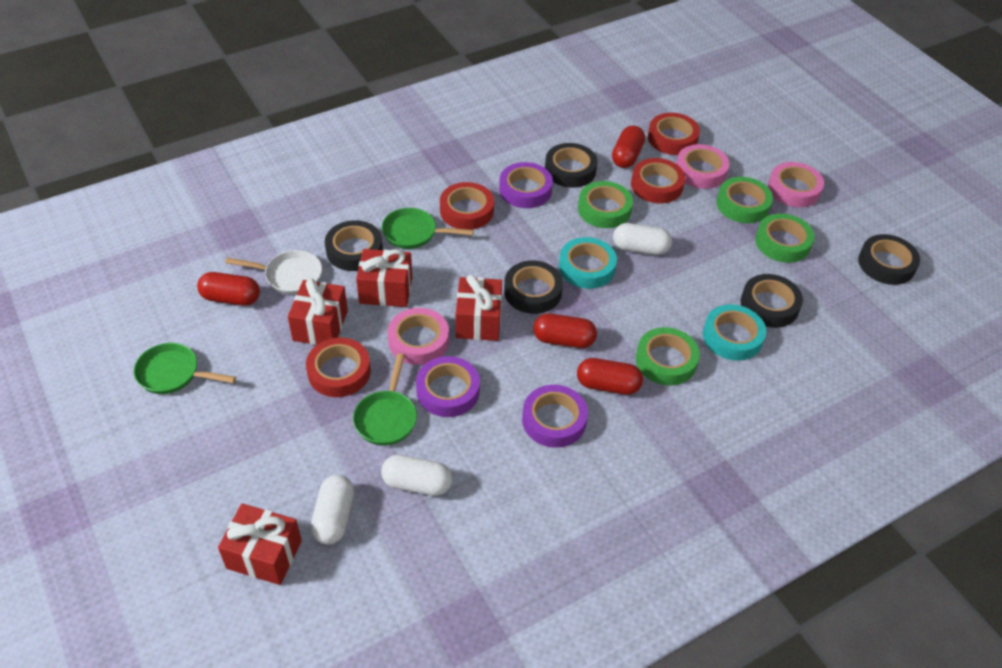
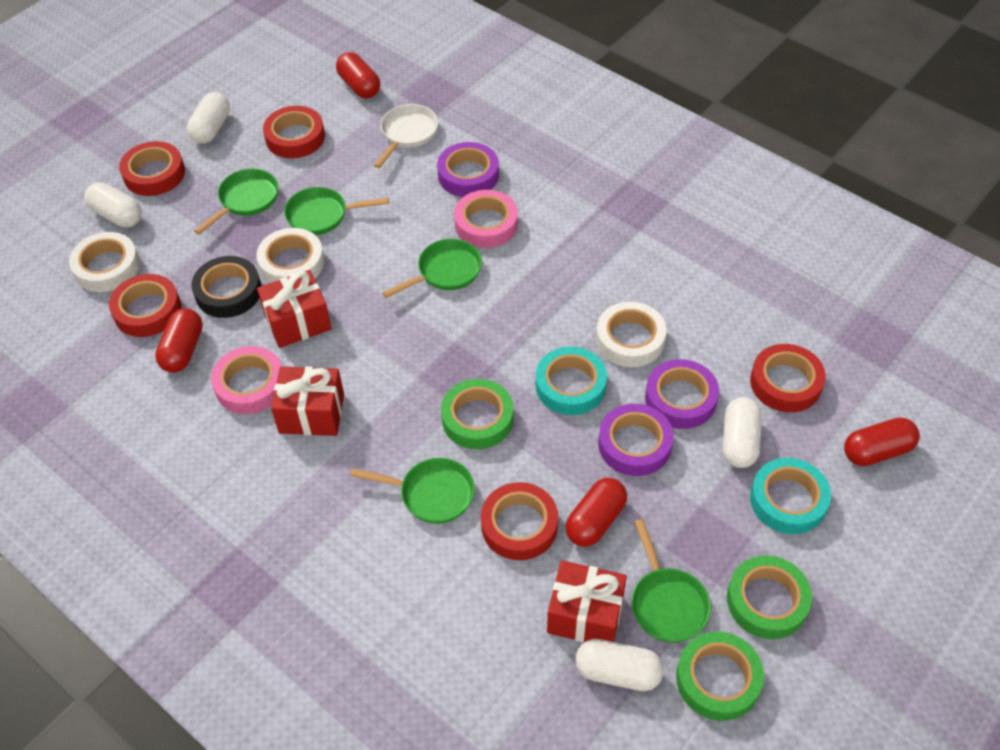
black tape: 5 -> 1
green pan: 3 -> 5
green tape: 4 -> 3
pink tape: 3 -> 2
red gift: 4 -> 3
red tape: 4 -> 5
white capsule: 3 -> 4
white tape: 0 -> 3

